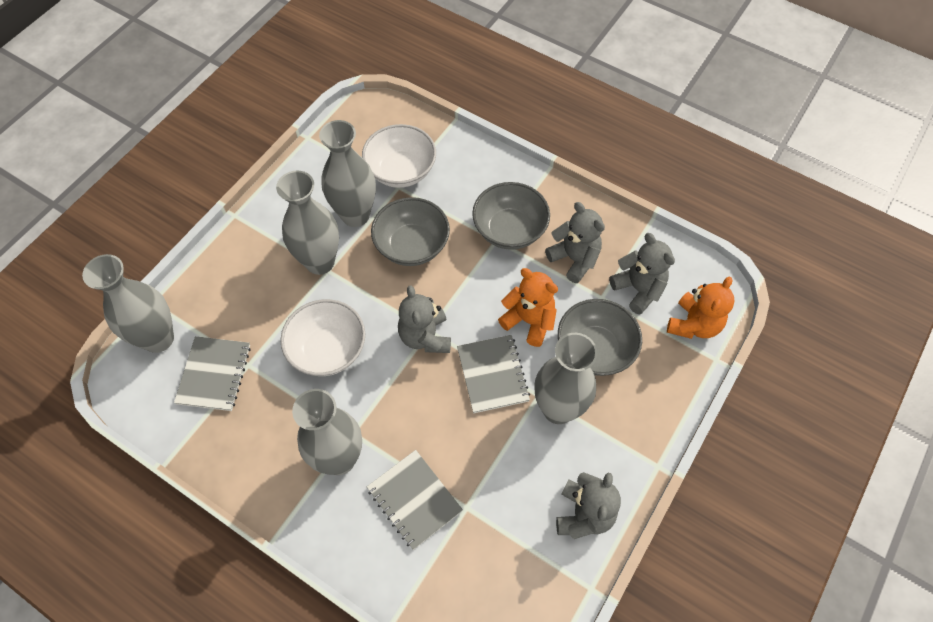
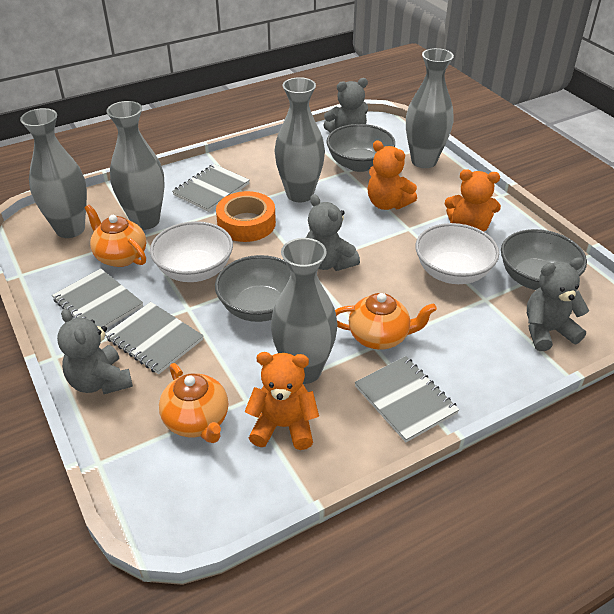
grey notebook: 3 -> 4
orange tape: 0 -> 1
orange teapot: 0 -> 3
orange teddy bear: 2 -> 3

